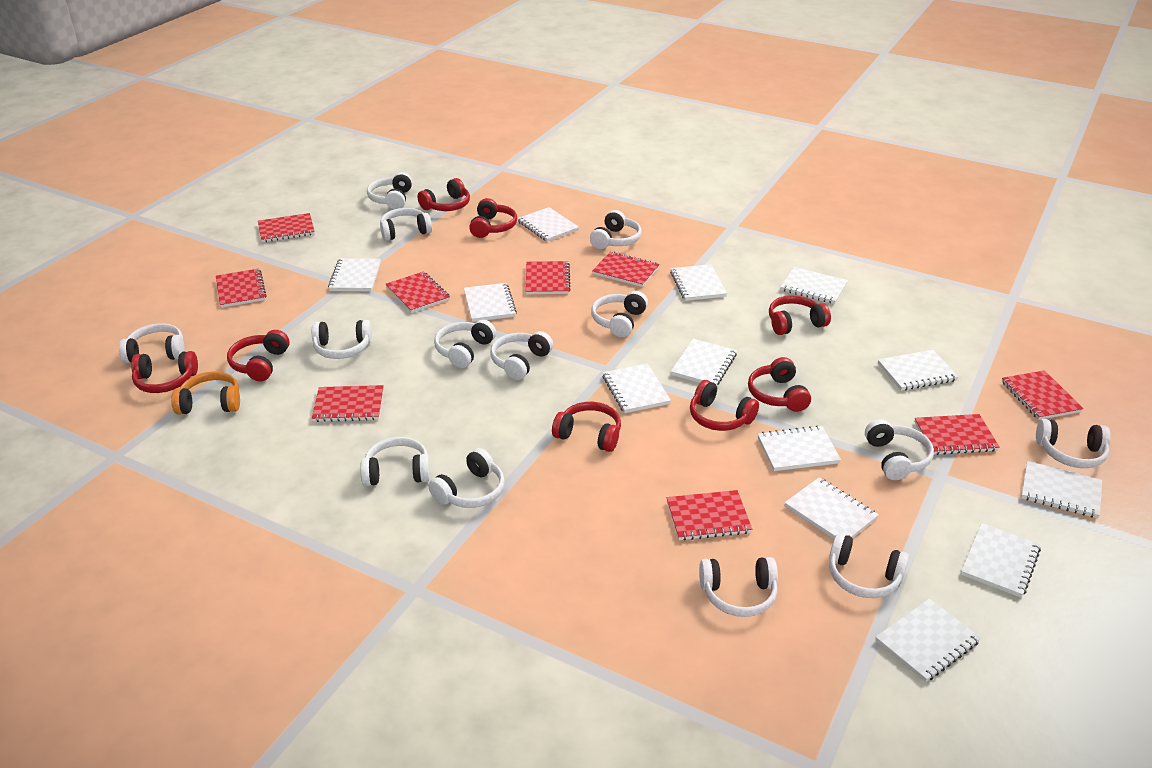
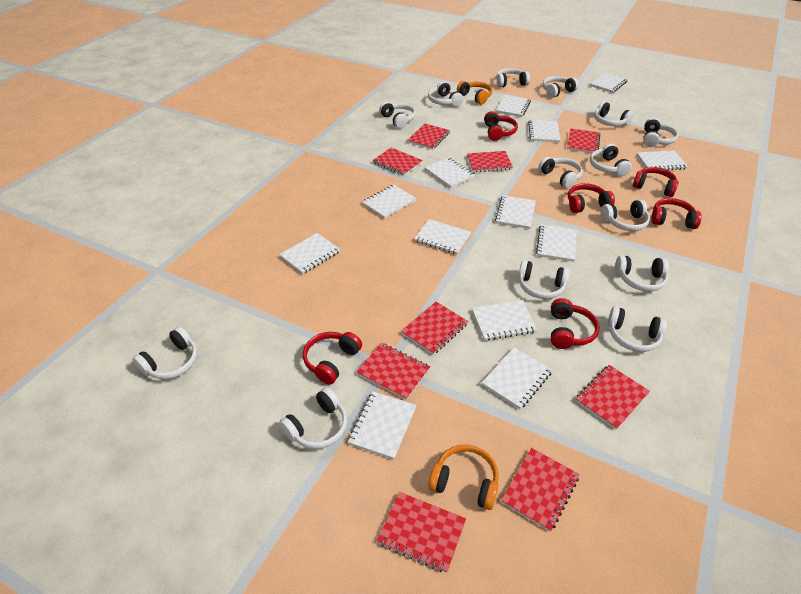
orange headphones: 1 -> 2
red headphones: 8 -> 6

